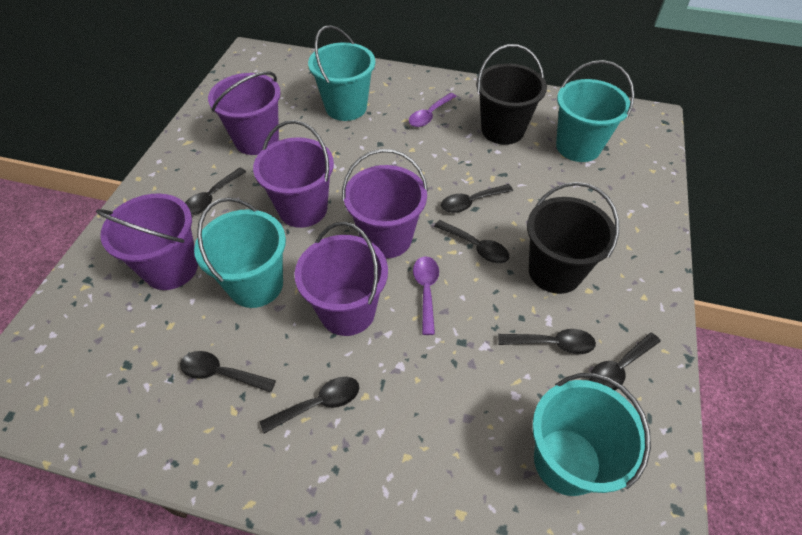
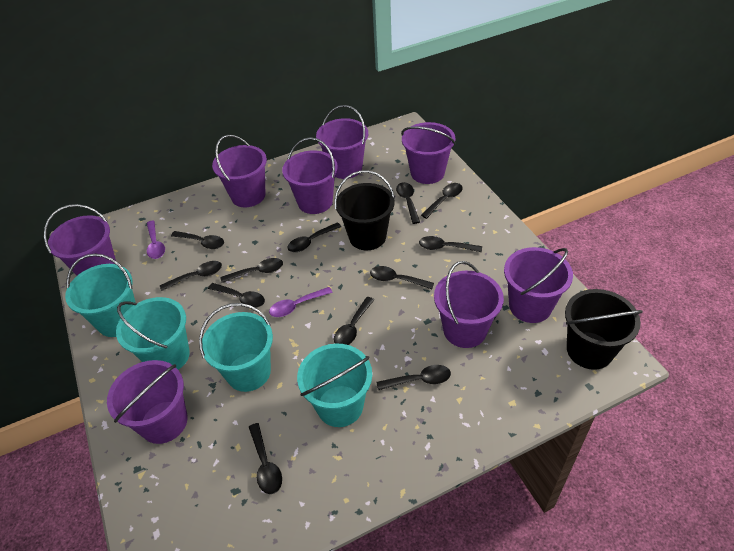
black spoon: 7 -> 12
purple bucket: 5 -> 8

